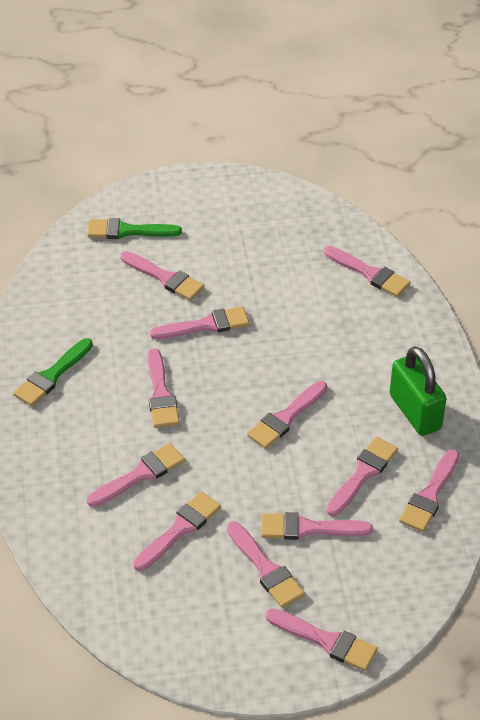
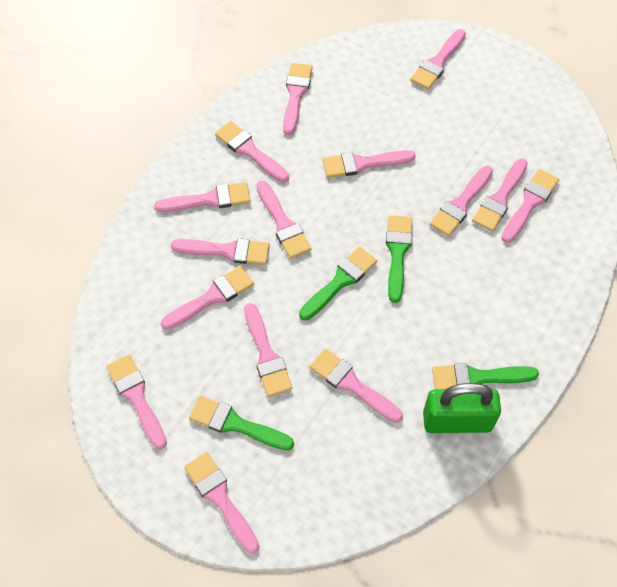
green brush: 2 -> 4
pink brush: 12 -> 15

